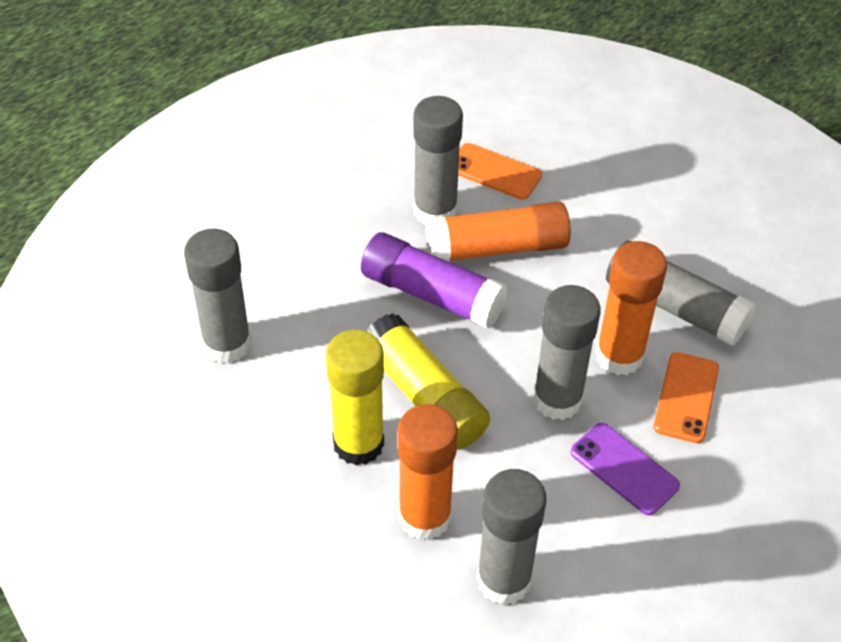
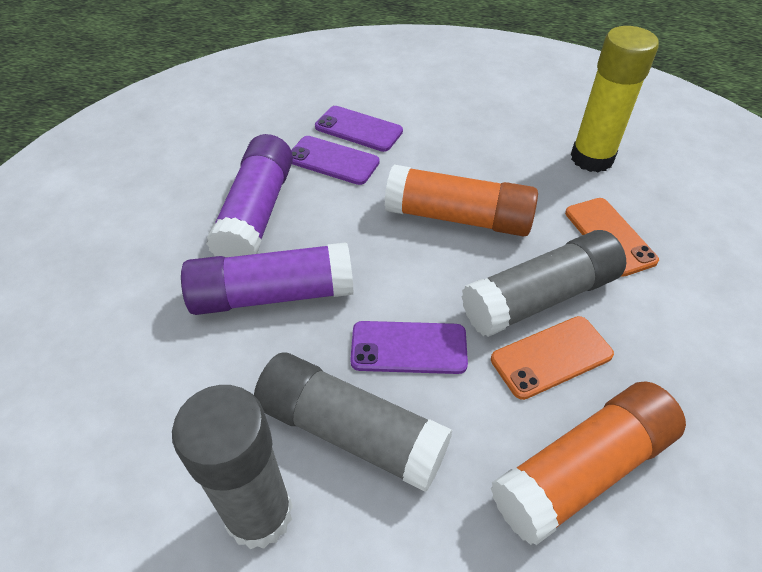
grey glue stick: 5 -> 3
orange glue stick: 3 -> 2
purple glue stick: 1 -> 2
purple phone: 1 -> 3
yellow glue stick: 2 -> 1

